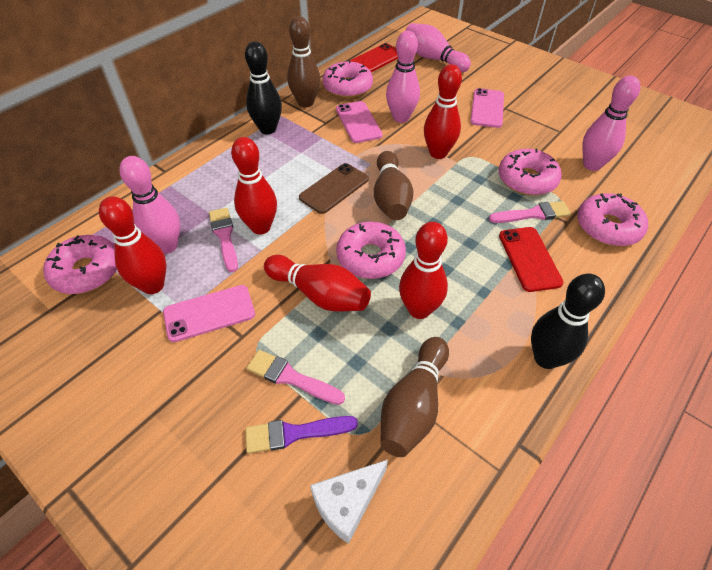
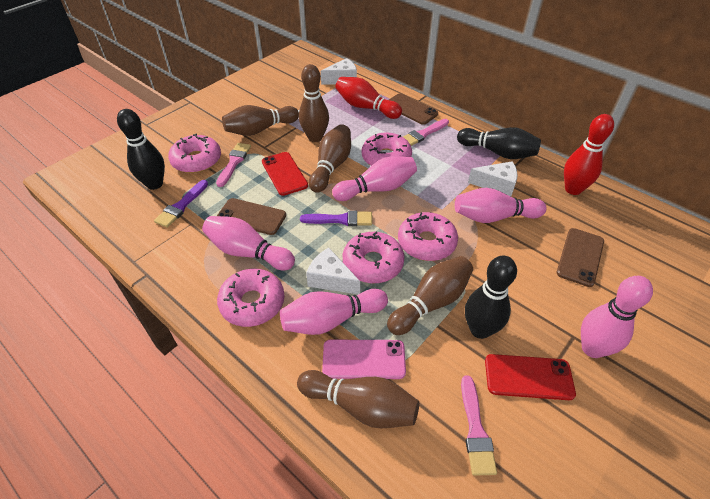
black bowling pin: 2 -> 3
brown bowling pin: 3 -> 5
brown phone: 1 -> 3
pink bowling pin: 4 -> 5
pink phone: 3 -> 1
purple brush: 1 -> 2
red bowling pin: 5 -> 2
white cheese: 1 -> 3

